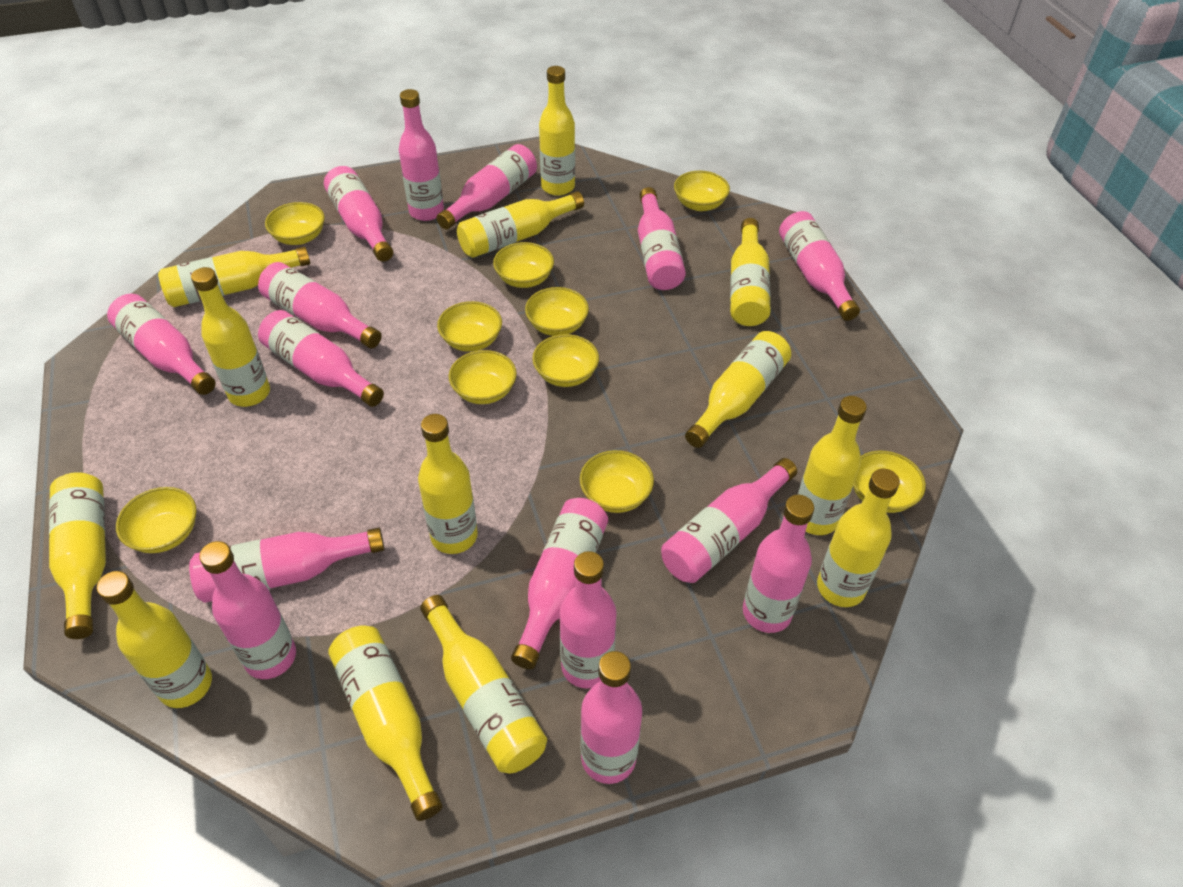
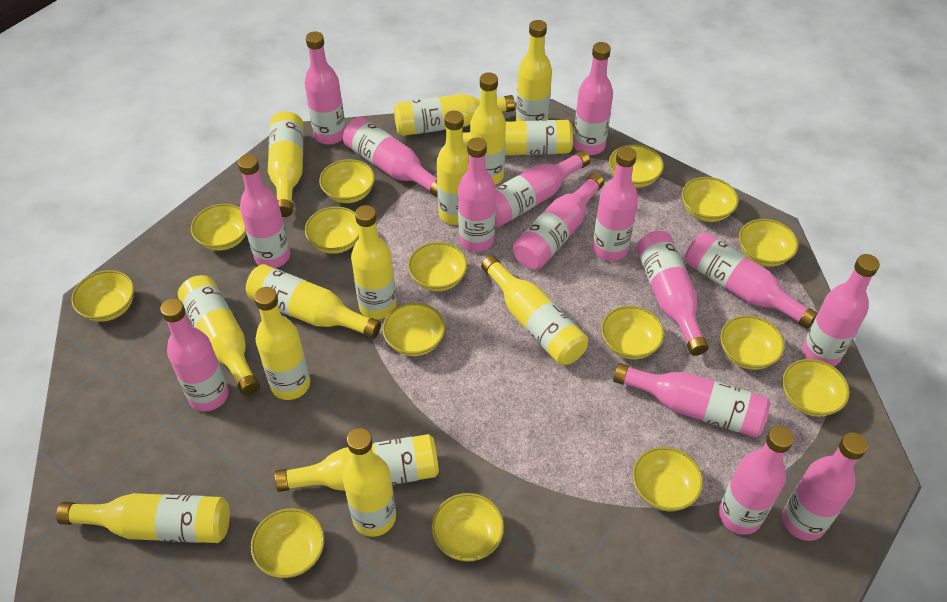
yellow bottle: 13 -> 14
yellow bowl: 10 -> 15

